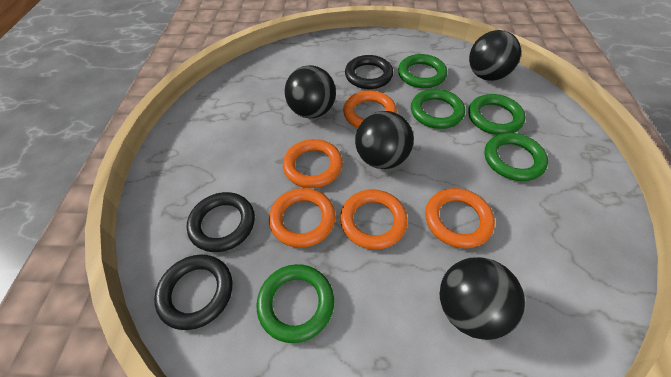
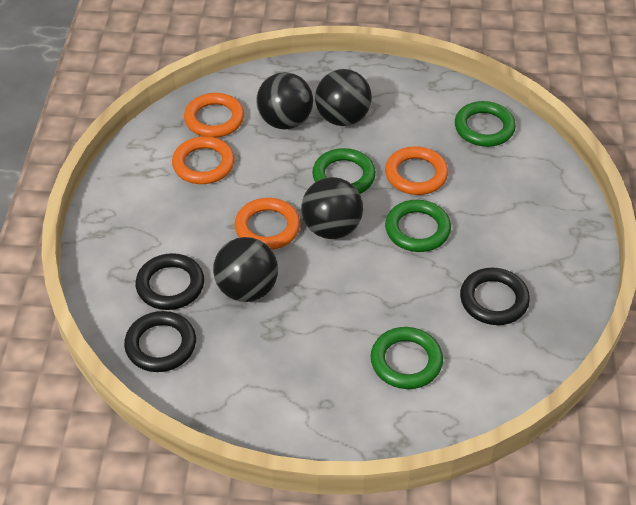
green ring: 5 -> 4
orange ring: 5 -> 4

